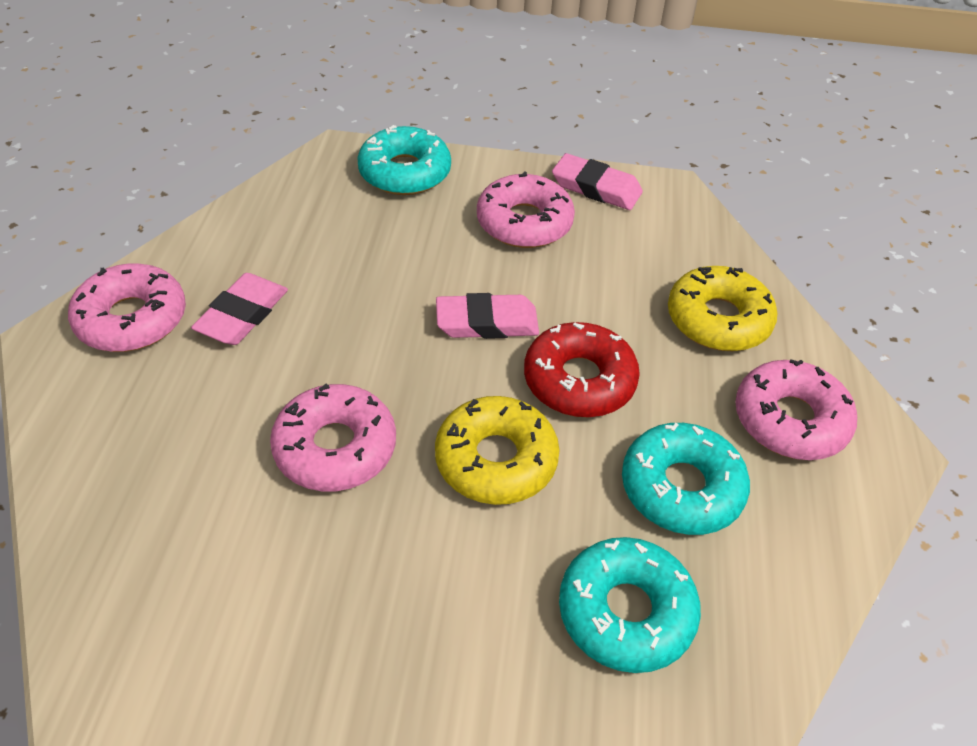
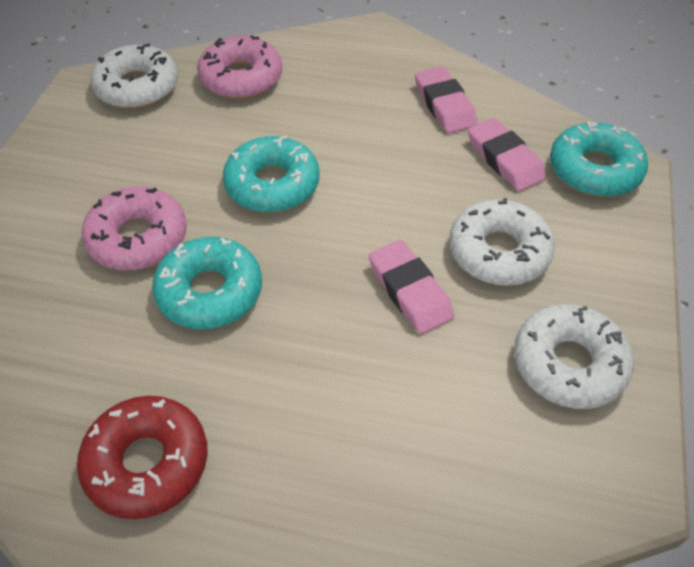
pink donut: 4 -> 2
white donut: 0 -> 3
yellow donut: 2 -> 0

